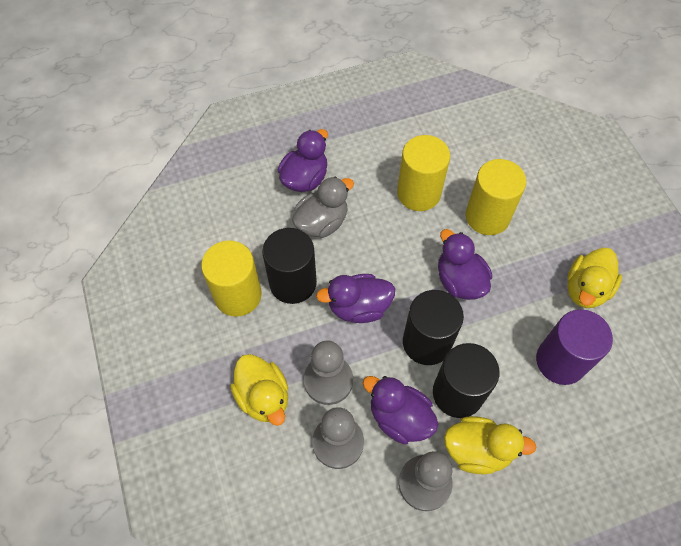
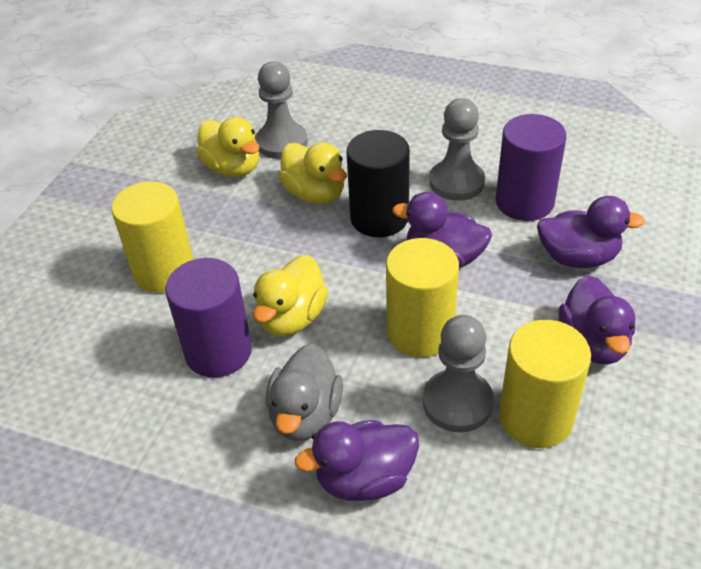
black cylinder: 3 -> 1
purple cylinder: 1 -> 2

